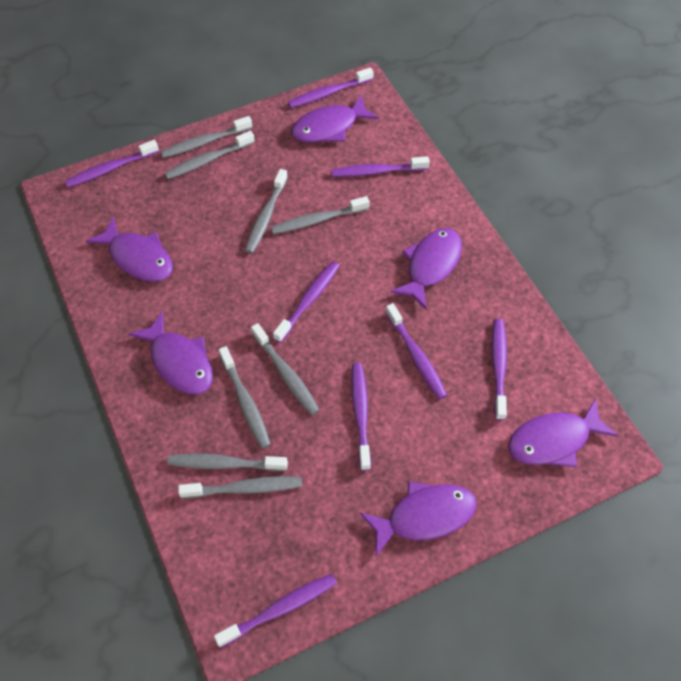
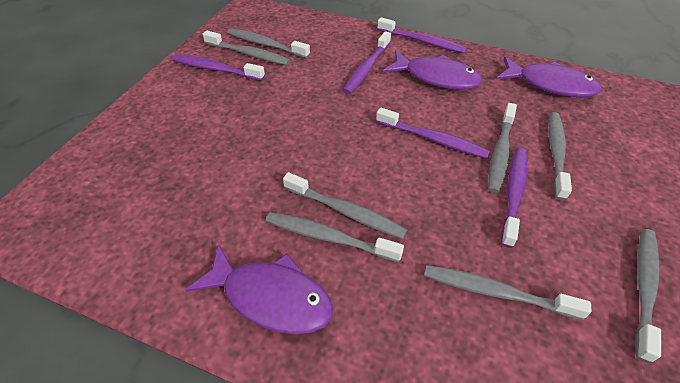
purple fish: 6 -> 3
purple toothbrush: 8 -> 5

